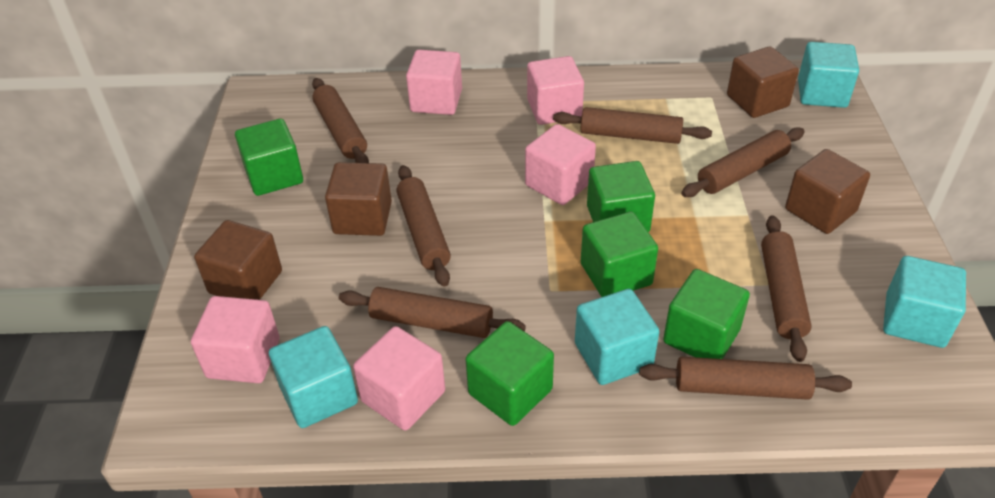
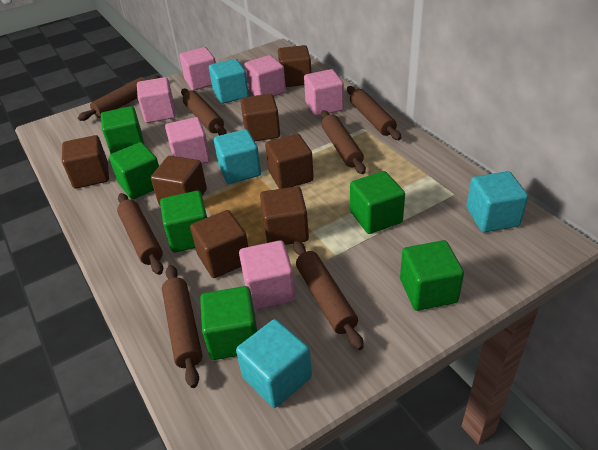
brown cube: 4 -> 7
green cube: 5 -> 6
pink cube: 5 -> 6

